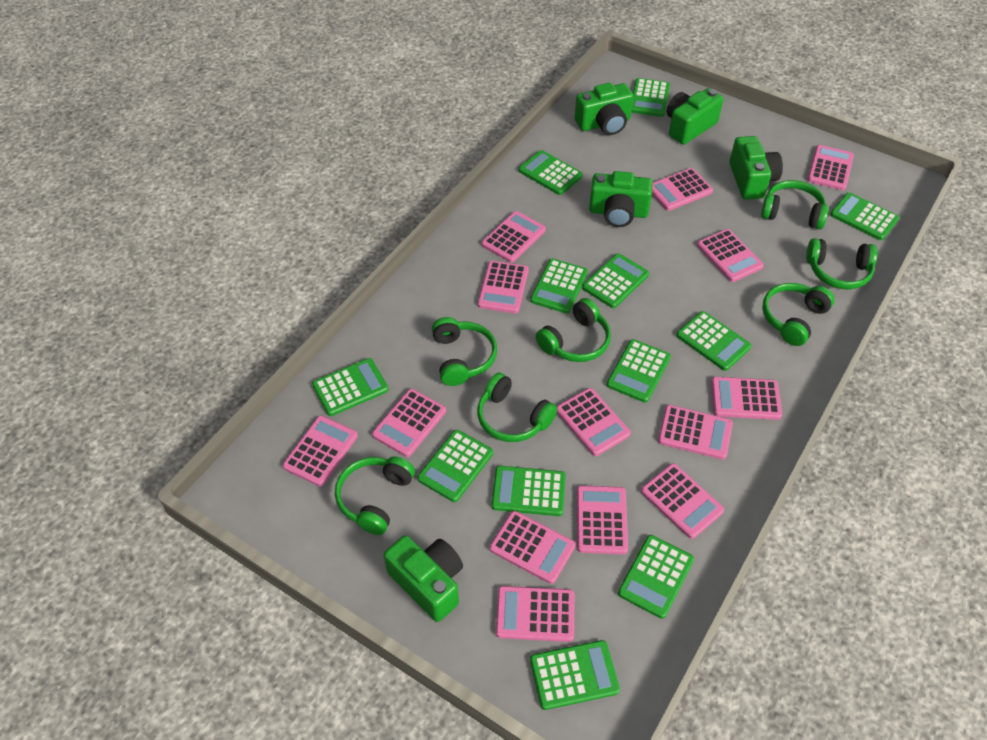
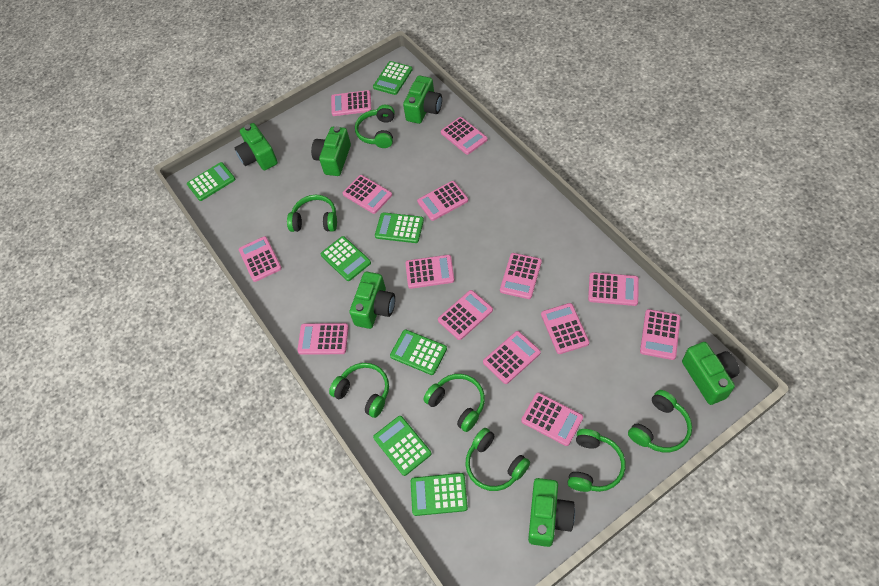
green calculator: 12 -> 7
green camera: 5 -> 6

